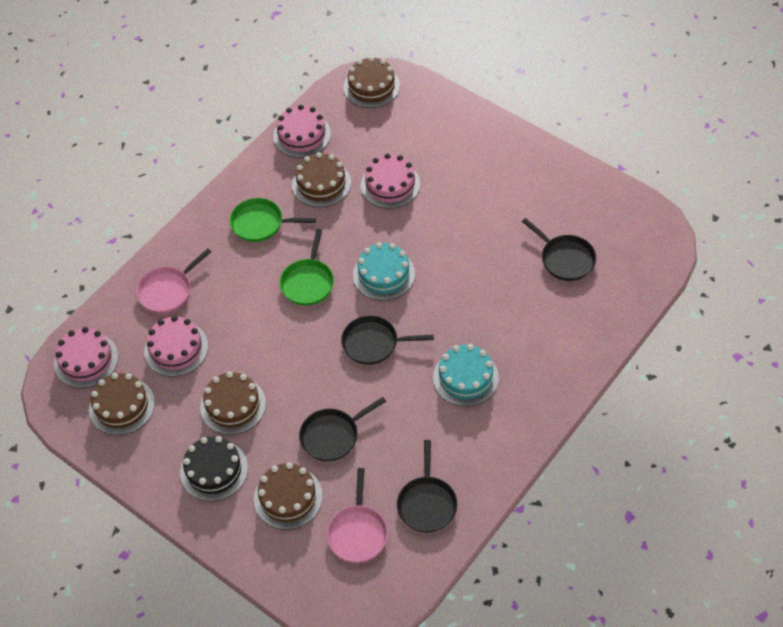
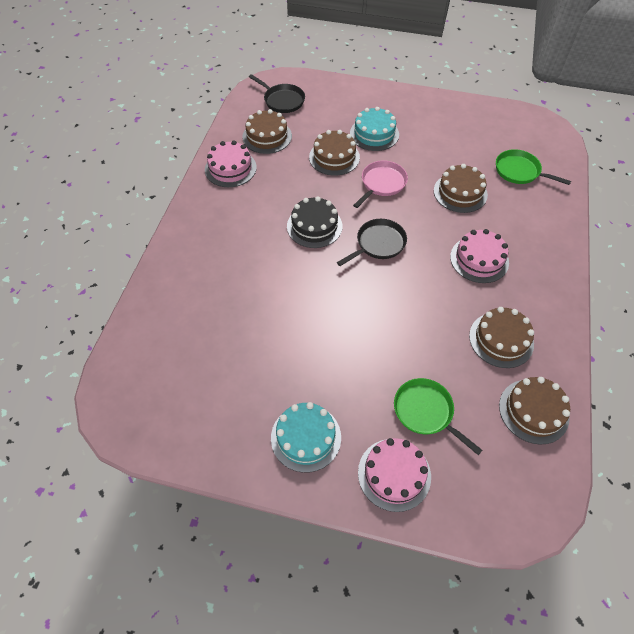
black pan: 4 -> 2
pink cake: 4 -> 3
pink pan: 2 -> 1

